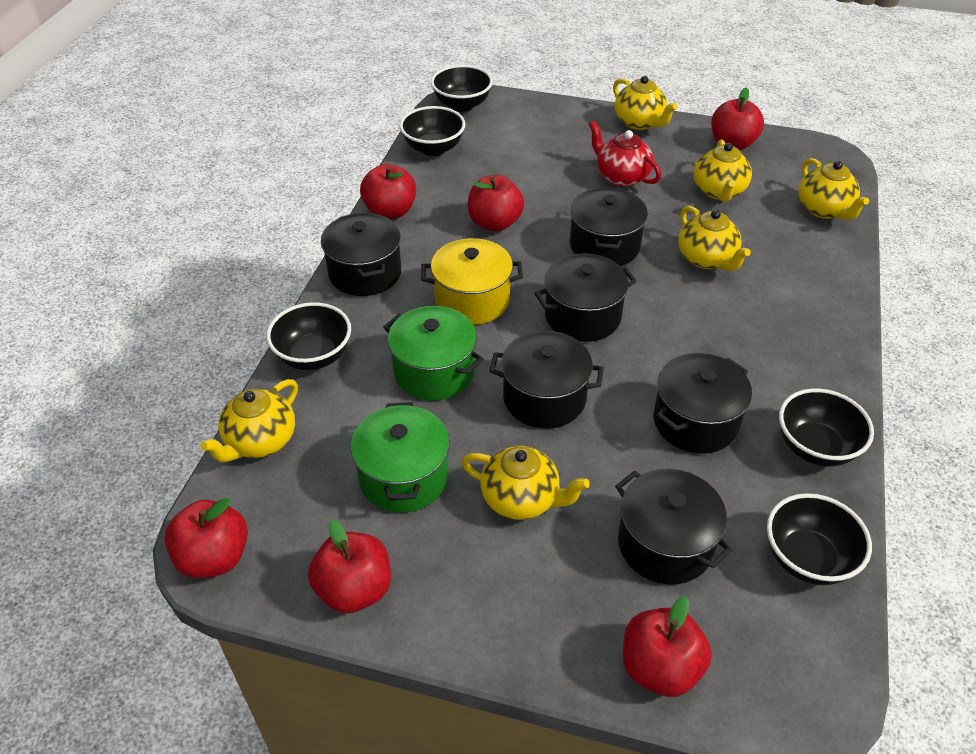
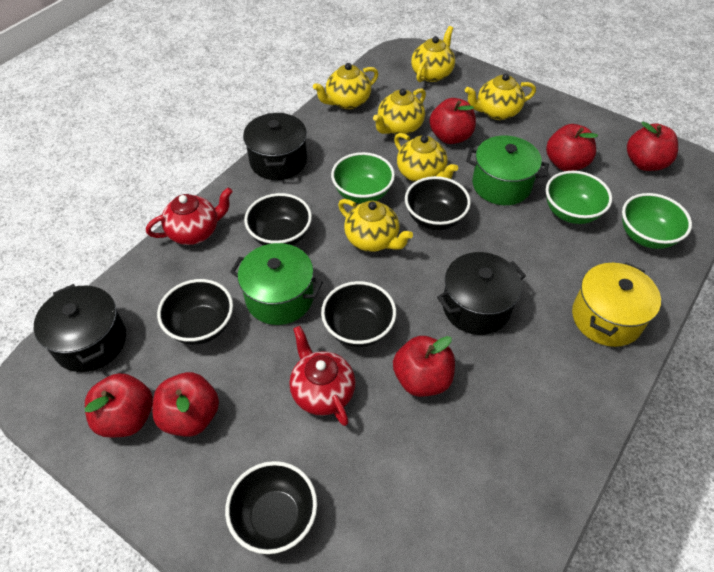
black pot: 6 -> 3
green bowl: 0 -> 3
red teapot: 1 -> 2

